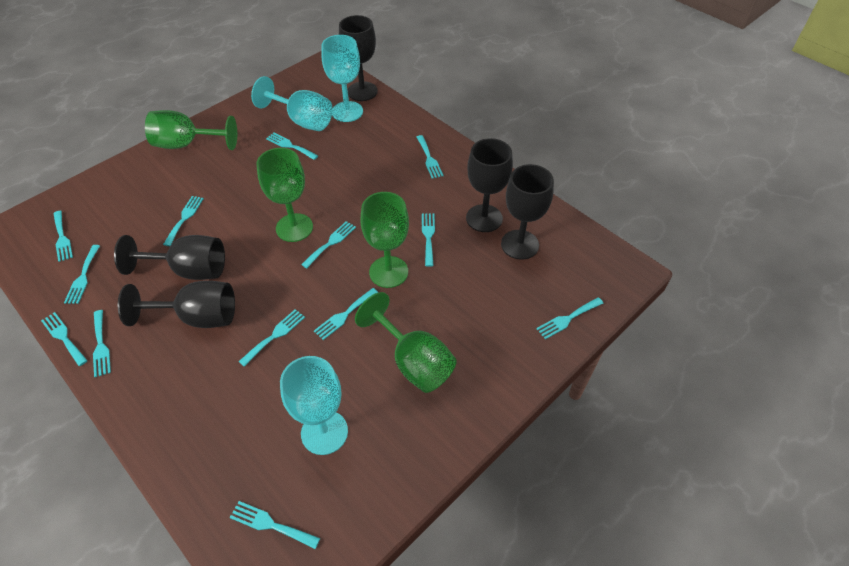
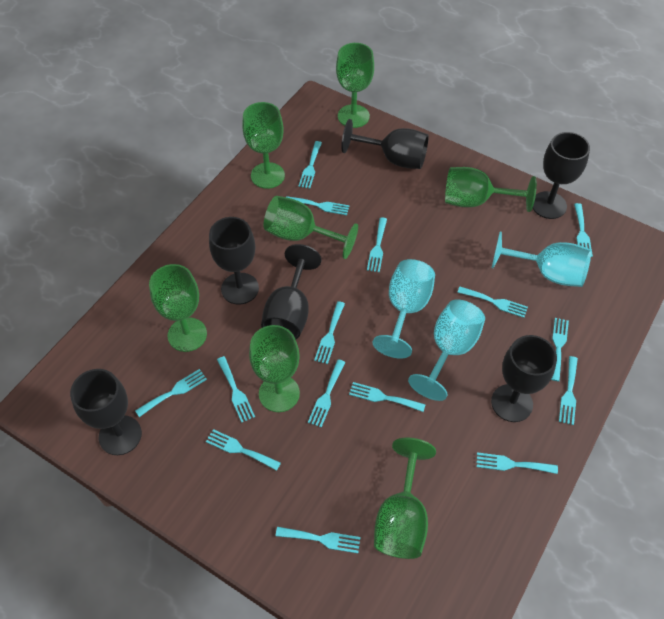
black goblet: 5 -> 6
green goblet: 4 -> 7
turquoise fork: 13 -> 15

